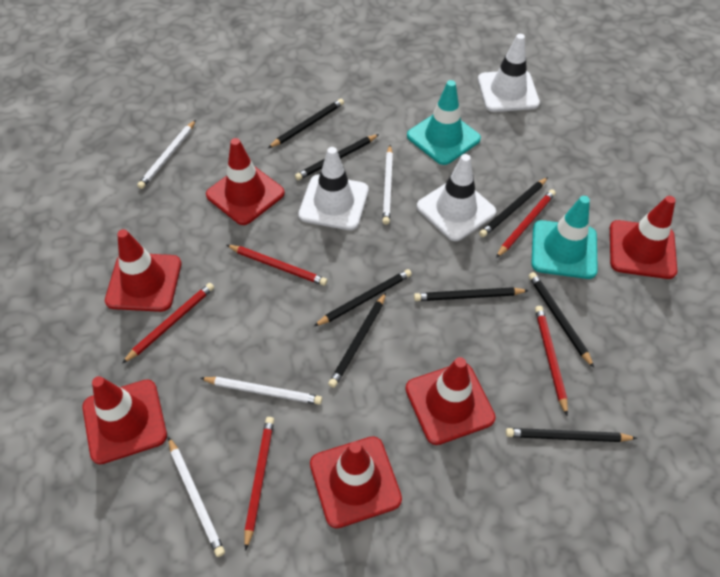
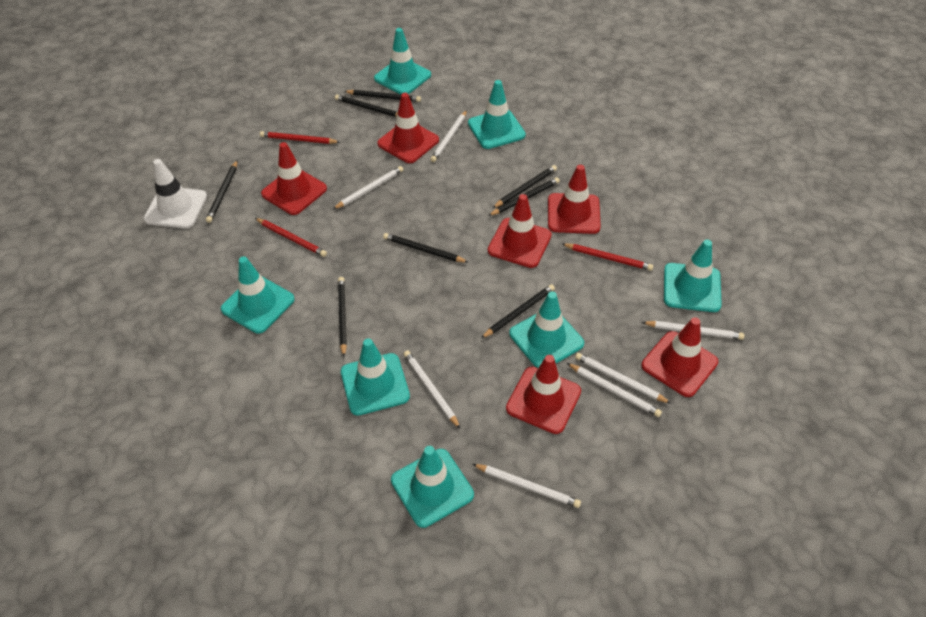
red pencil: 5 -> 3
turquoise traffic cone: 2 -> 7
white pencil: 4 -> 7
white traffic cone: 3 -> 1

